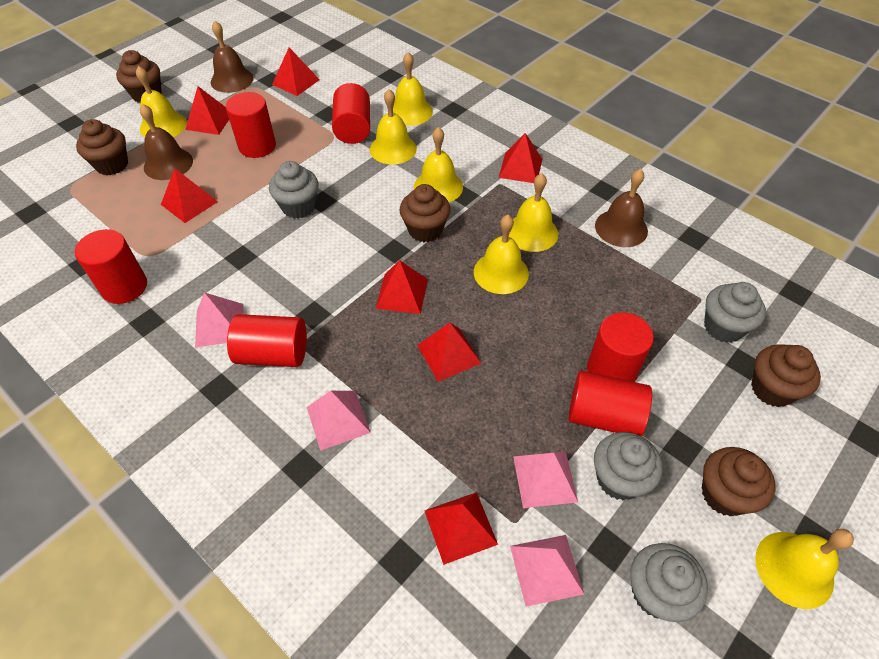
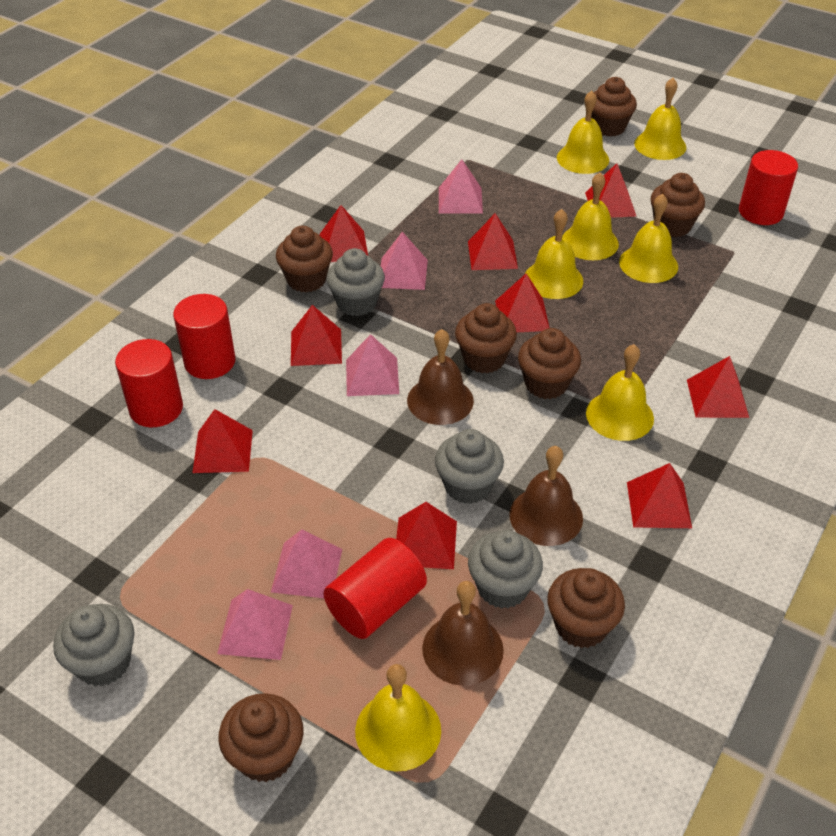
brown cupcake: 5 -> 7
pink pyramid: 4 -> 5
red cylinder: 6 -> 4
red pyramid: 7 -> 9

